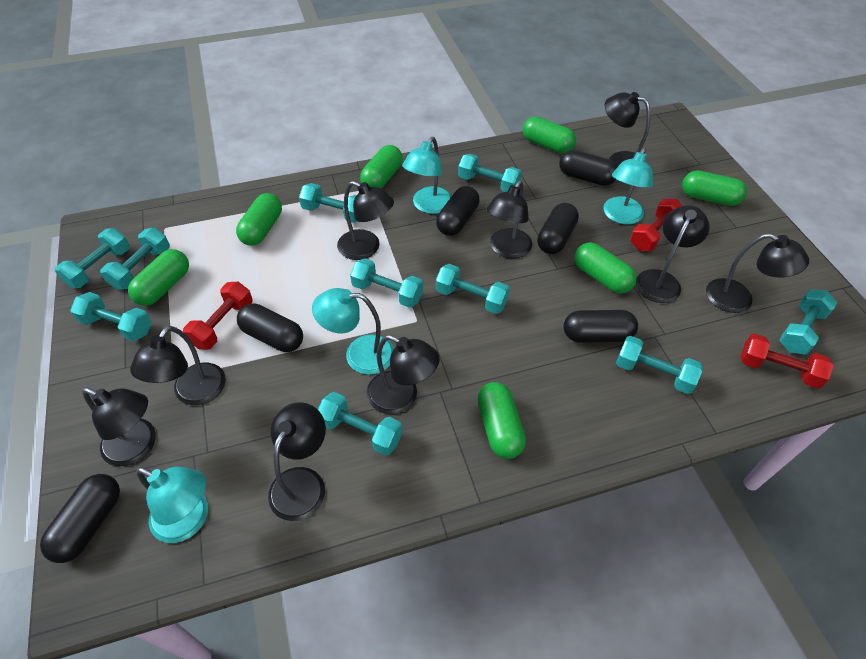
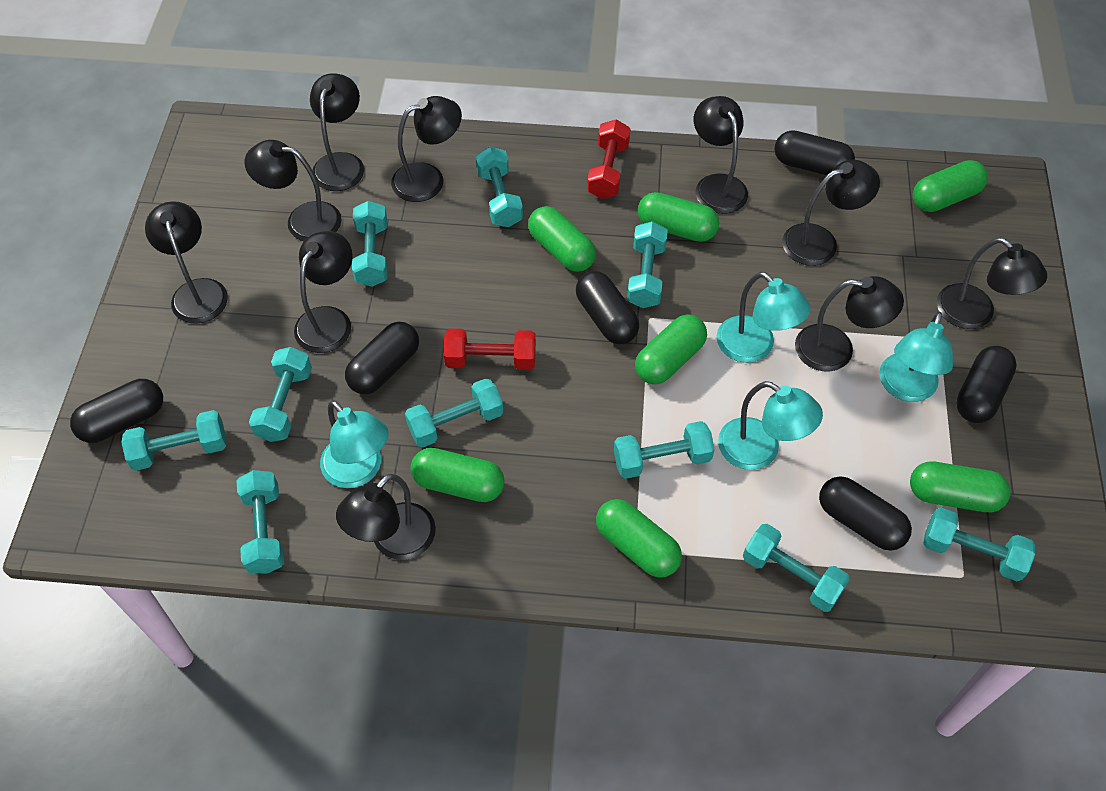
black lamp: 9 -> 10
red dumbbell: 3 -> 2

